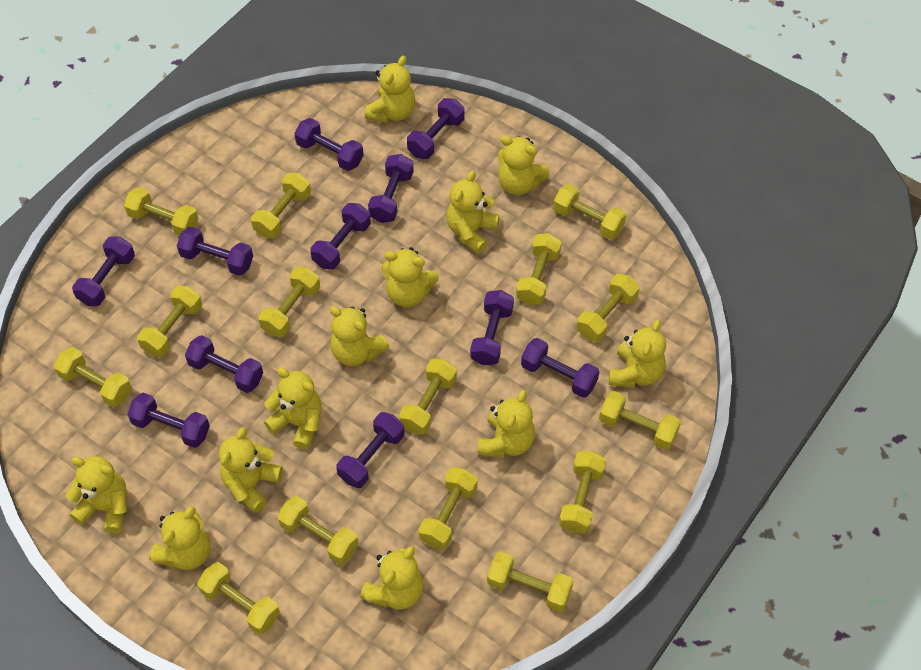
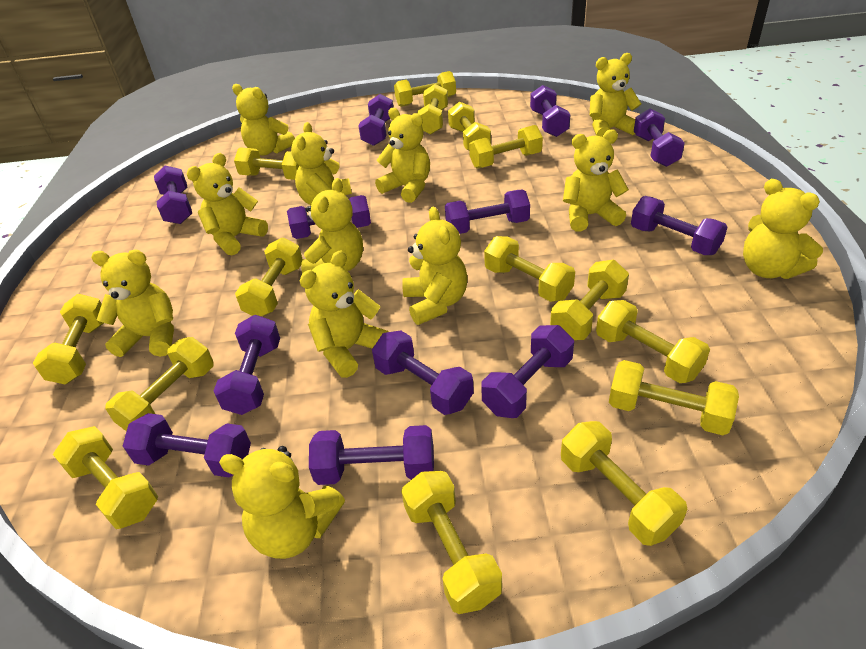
purple dumbbell: 11 -> 12

